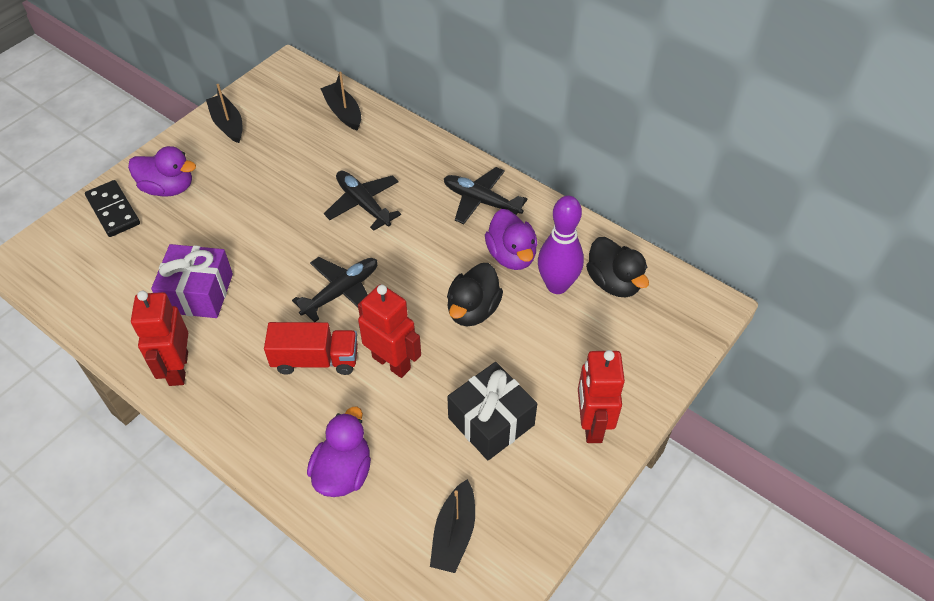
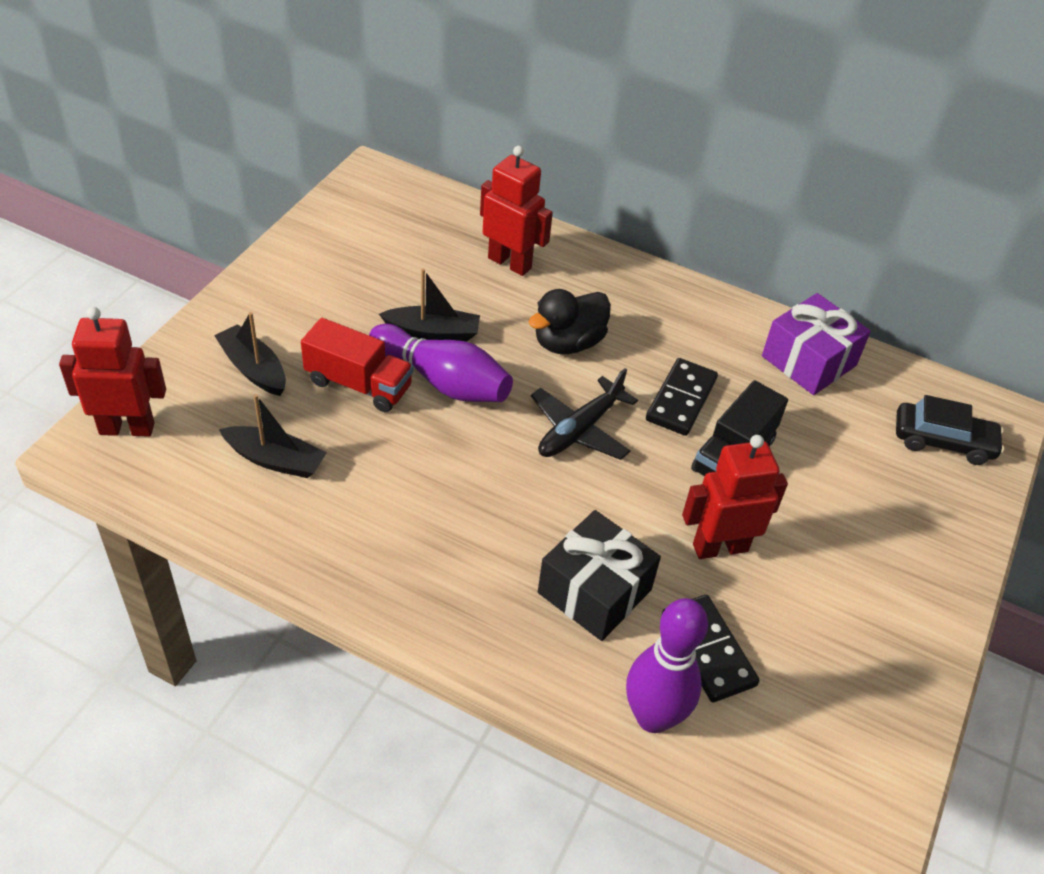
black car: 0 -> 1
black domino: 1 -> 2
black duck: 2 -> 1
black plane: 3 -> 1
black truck: 0 -> 1
purple bowling pin: 1 -> 2
purple duck: 3 -> 0

